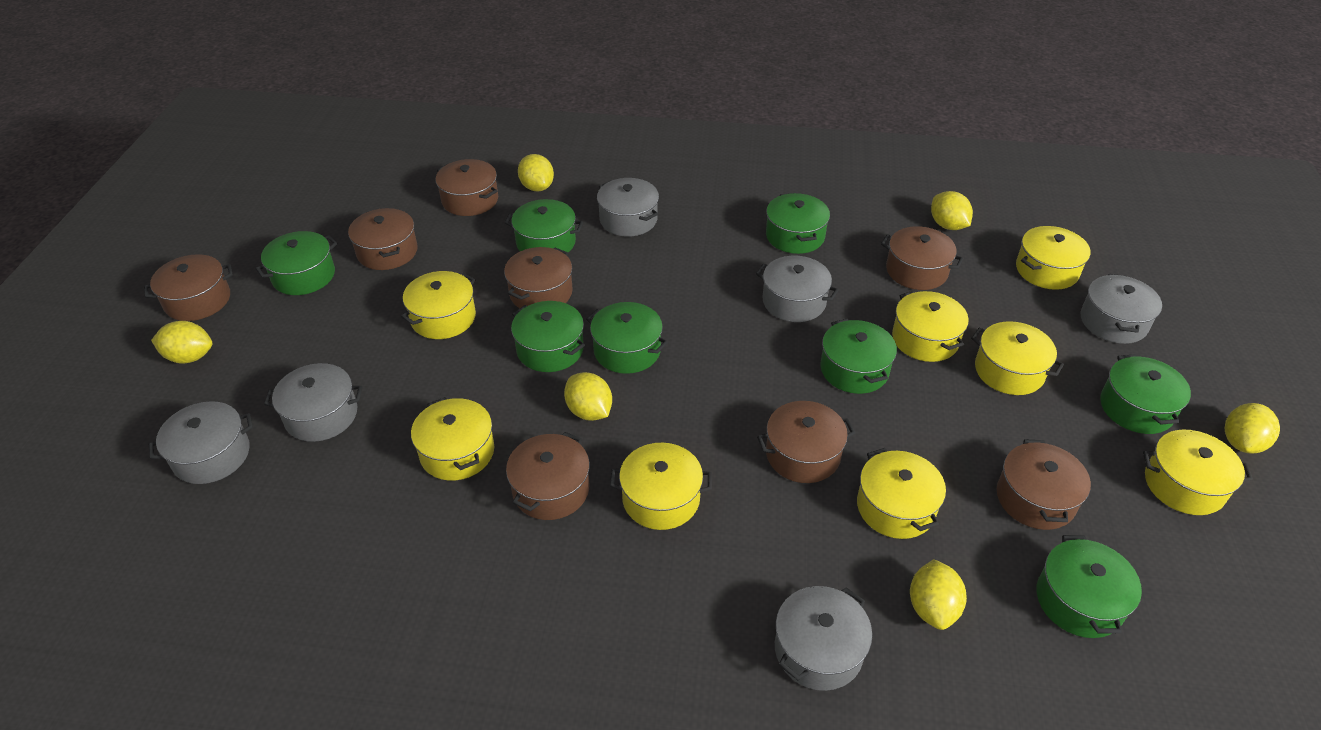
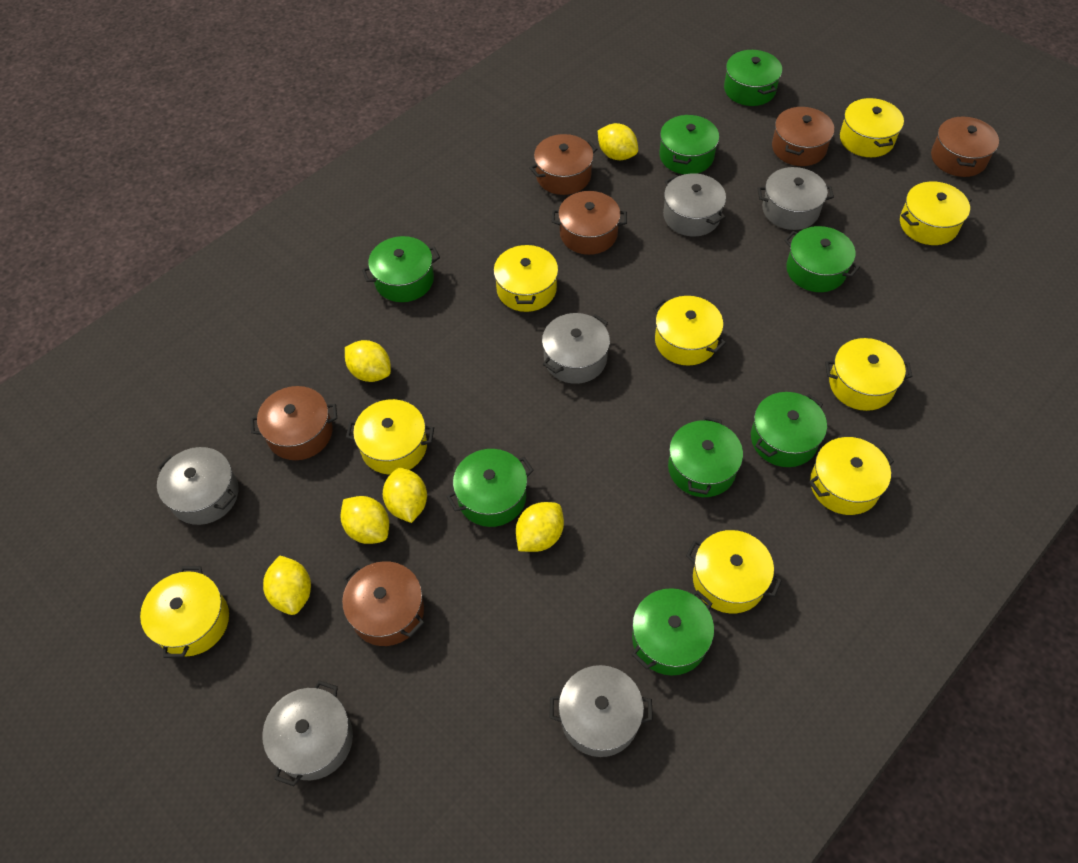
brown pot: 8 -> 6
yellow pot: 8 -> 9

